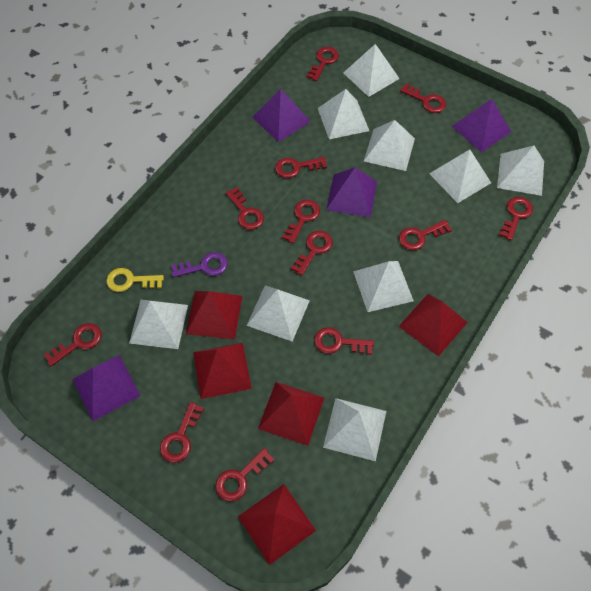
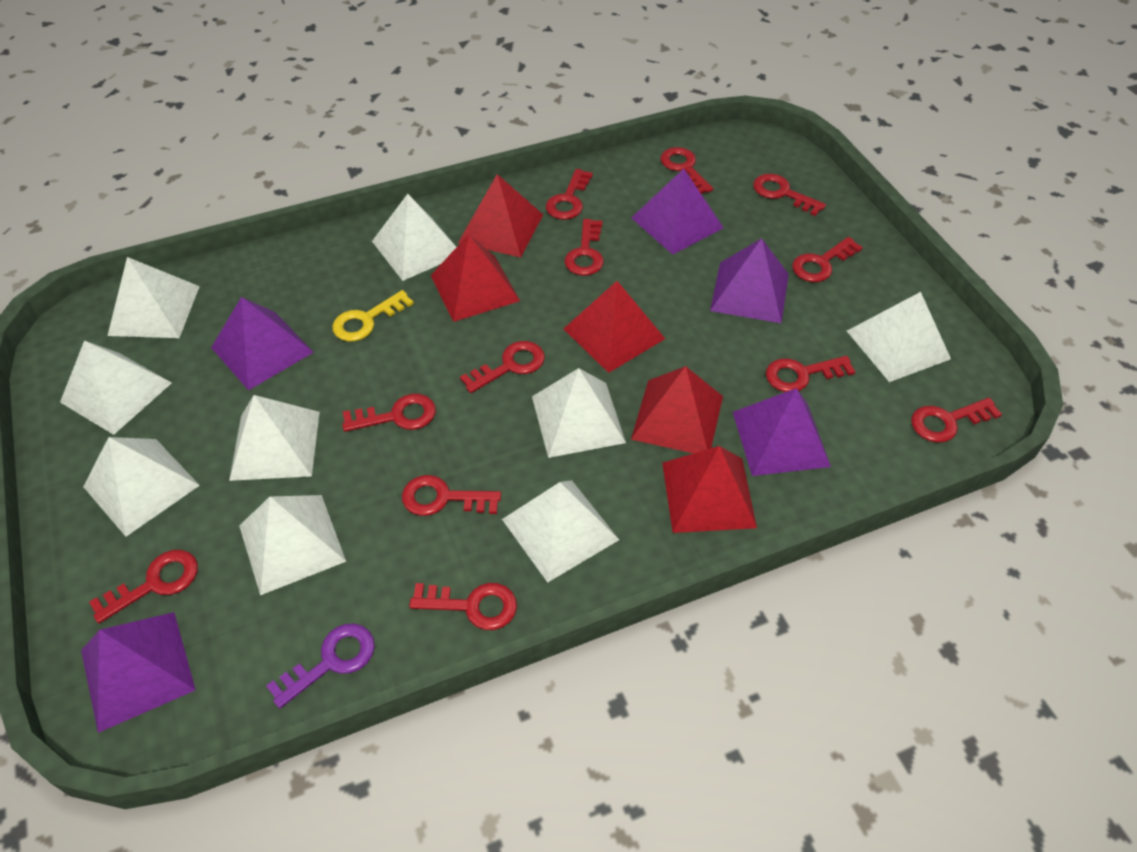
purple pyramid: 4 -> 5

